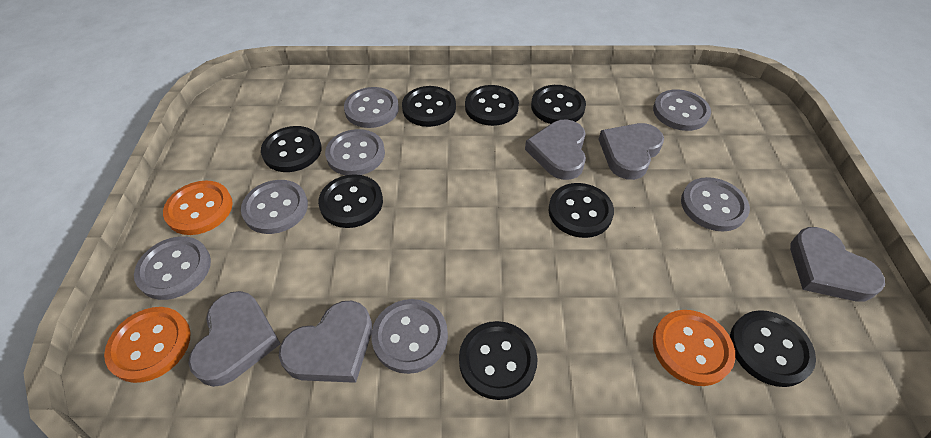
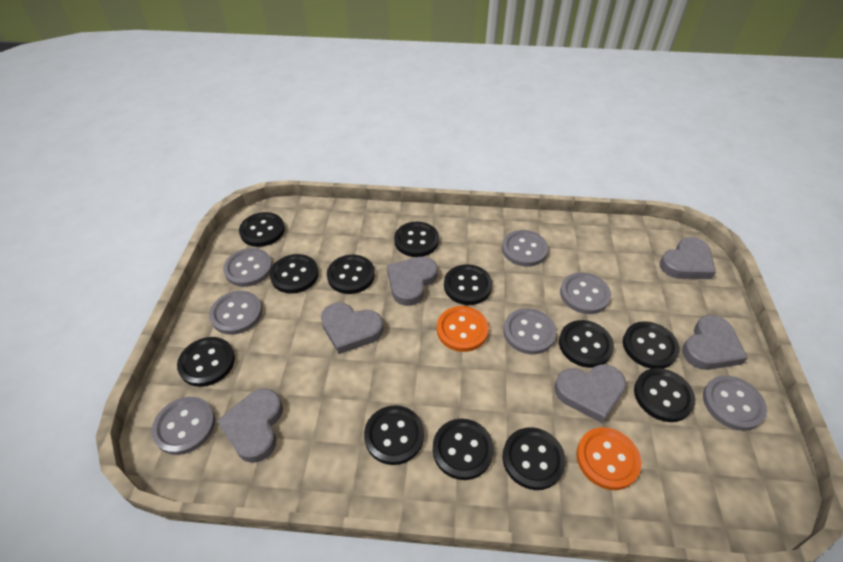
black button: 8 -> 12
grey heart: 5 -> 6
orange button: 3 -> 2

